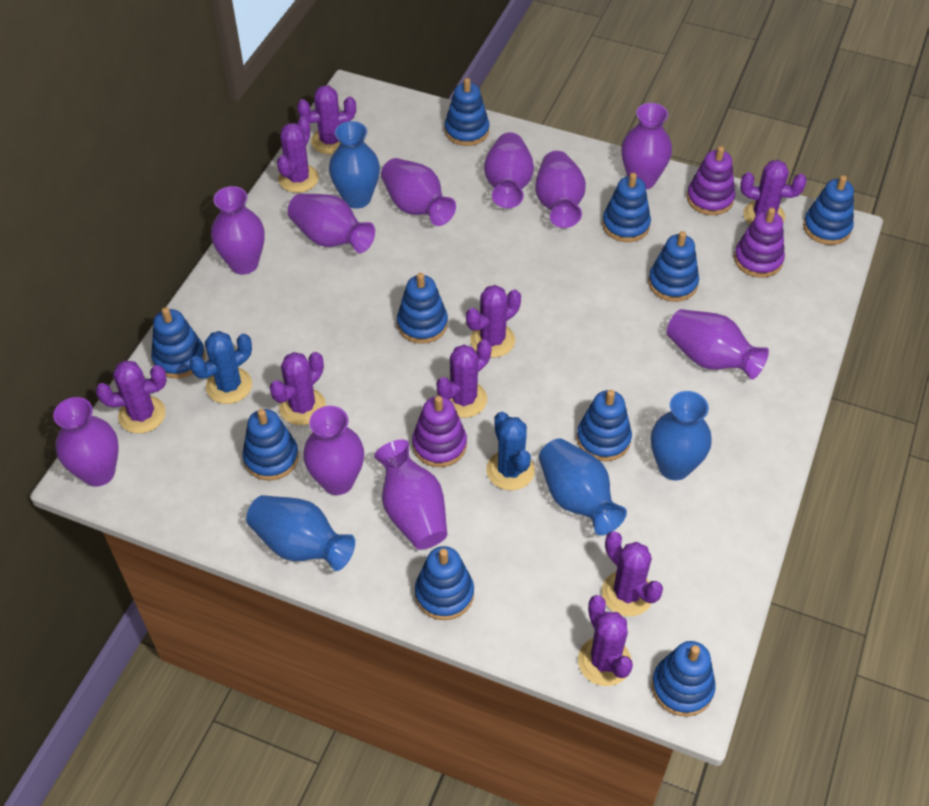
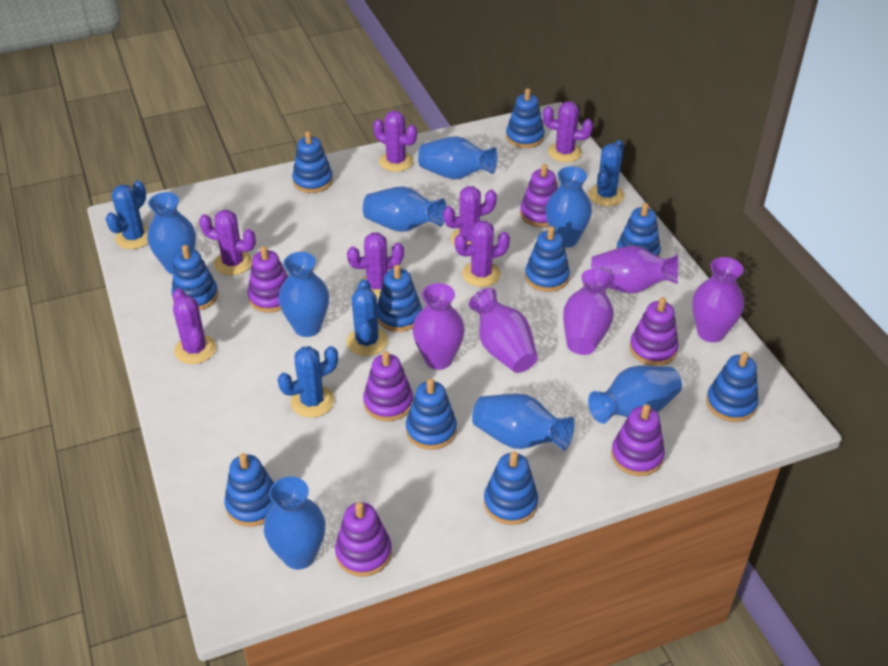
blue cactus: 2 -> 4
blue vase: 4 -> 8
purple cactus: 9 -> 7
purple stacking toy: 3 -> 6
purple vase: 10 -> 5

